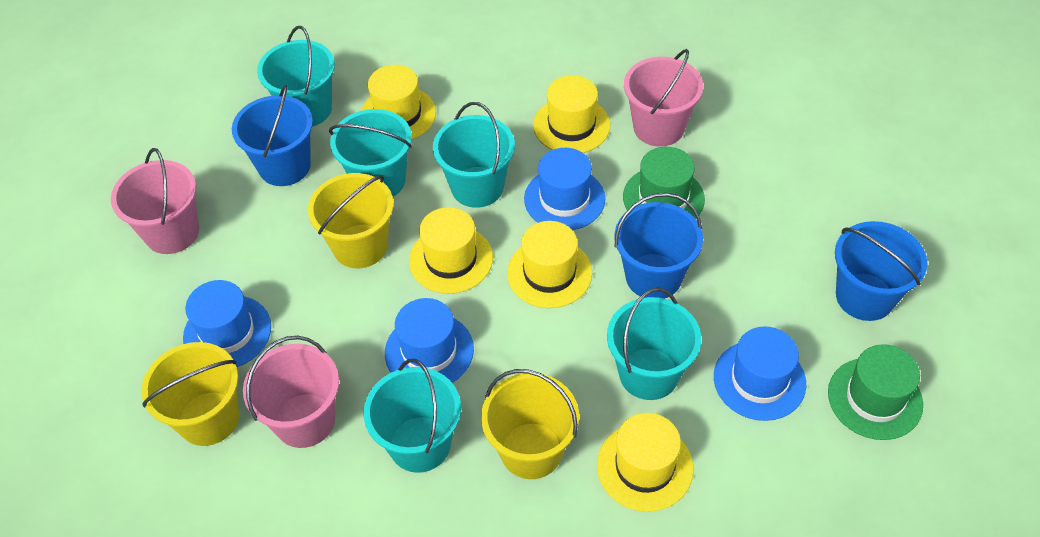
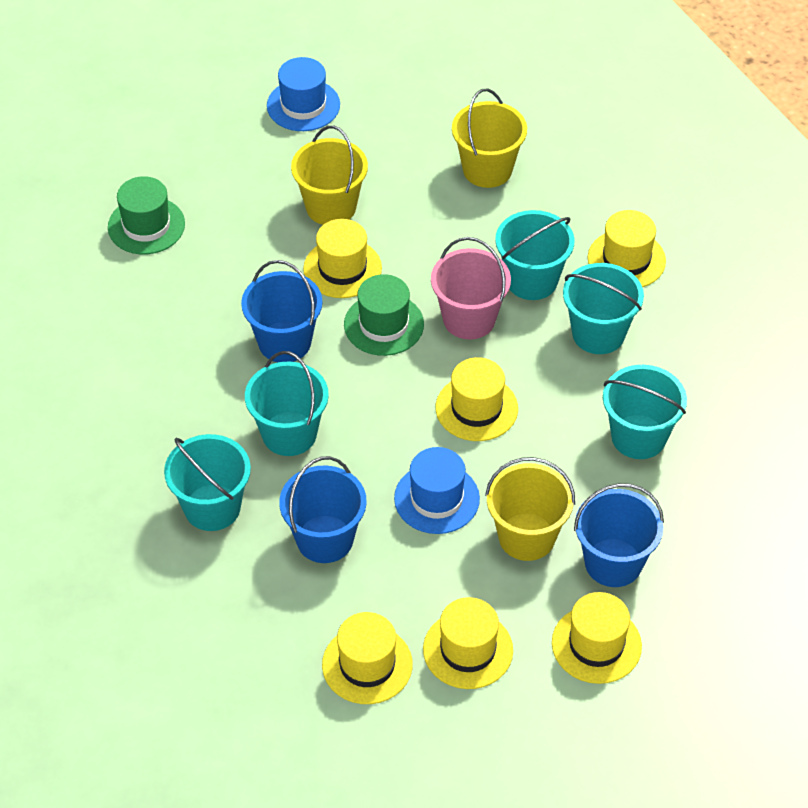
blue hat: 4 -> 2
pink bucket: 3 -> 1
yellow hat: 5 -> 6

